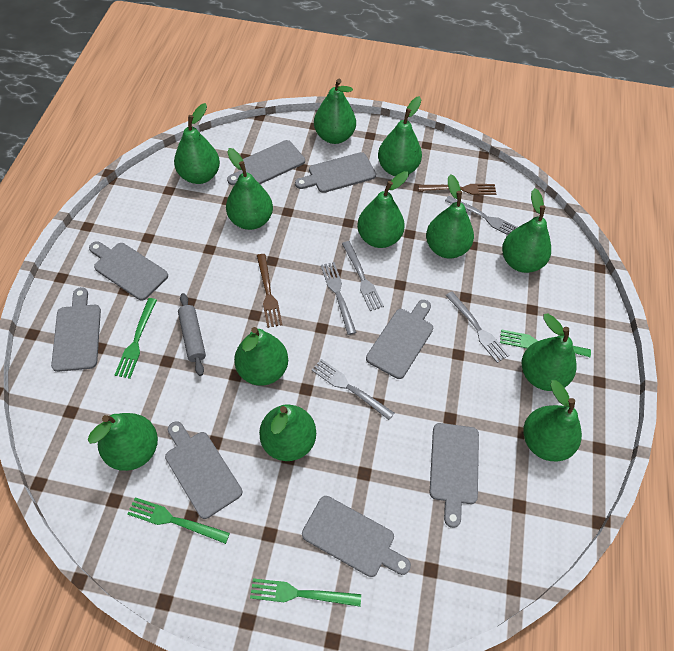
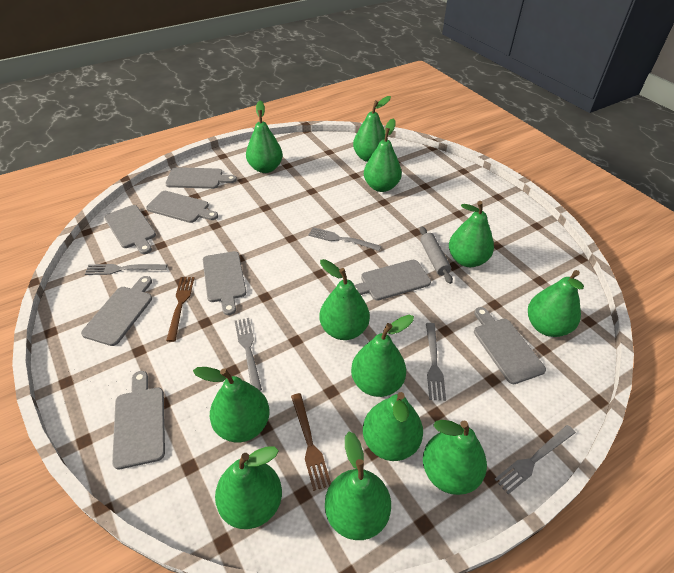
green fork: 4 -> 0

